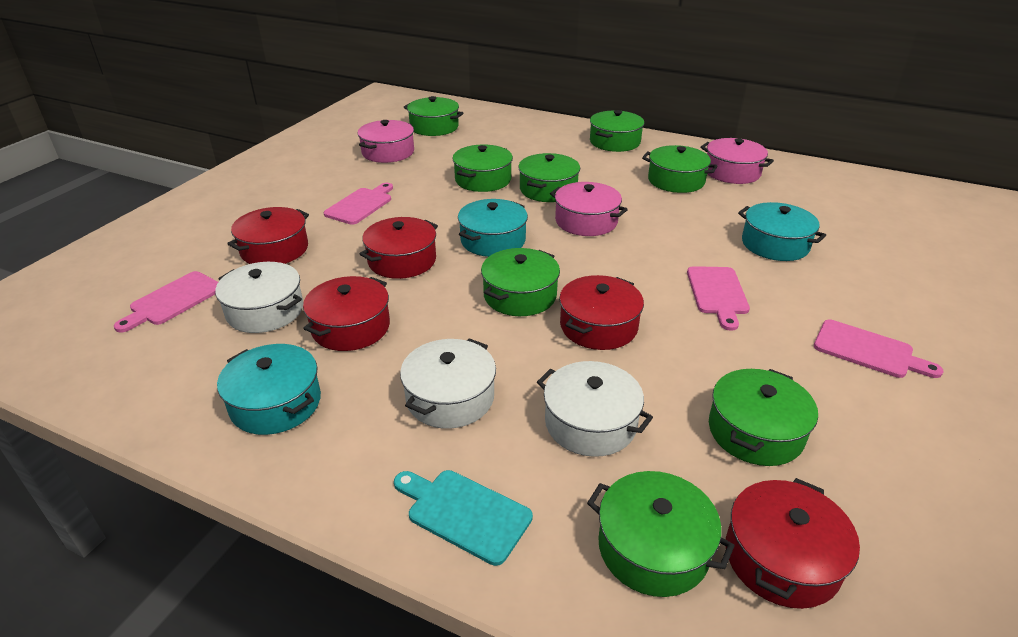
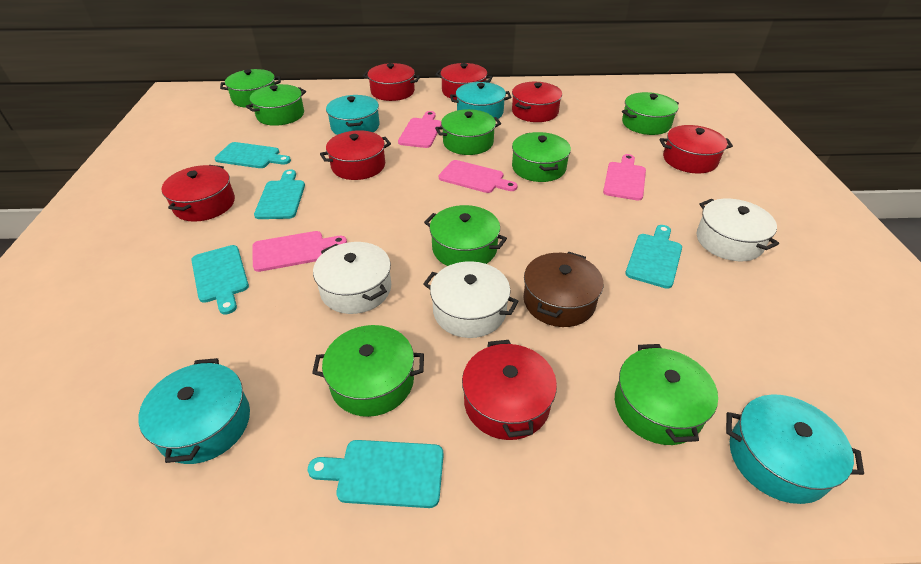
brown pot: 0 -> 1
pink pot: 3 -> 0
red pot: 5 -> 7
turquoise cutting board: 1 -> 5
turquoise pot: 3 -> 4

